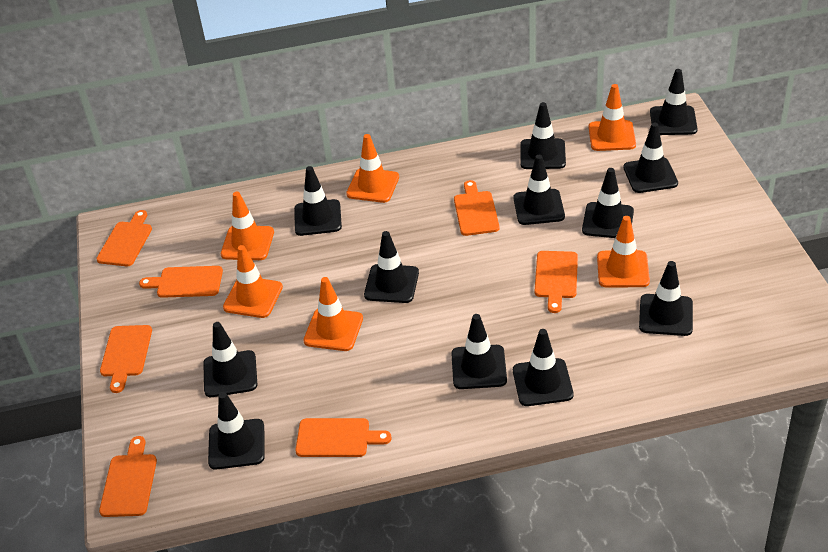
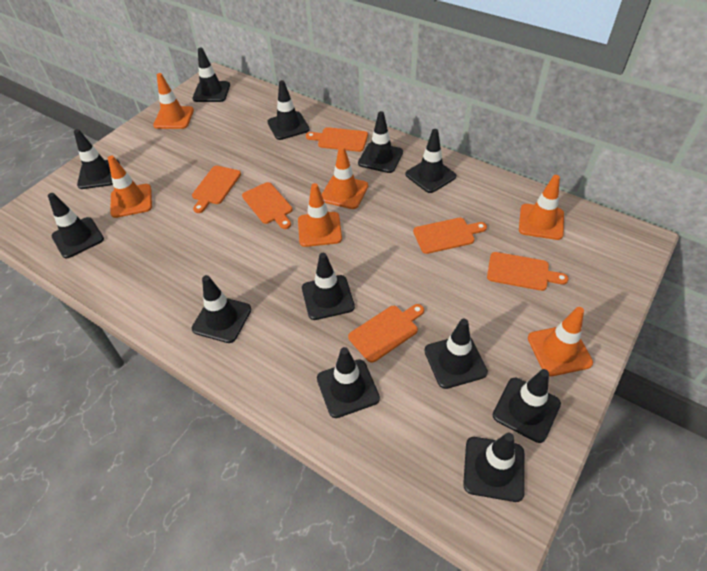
orange cutting board: 7 -> 6

